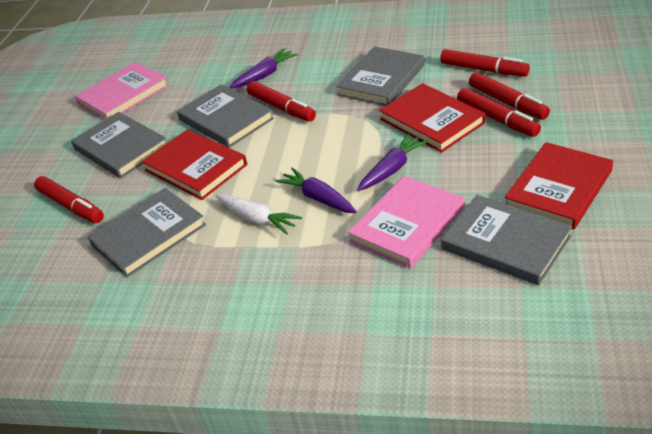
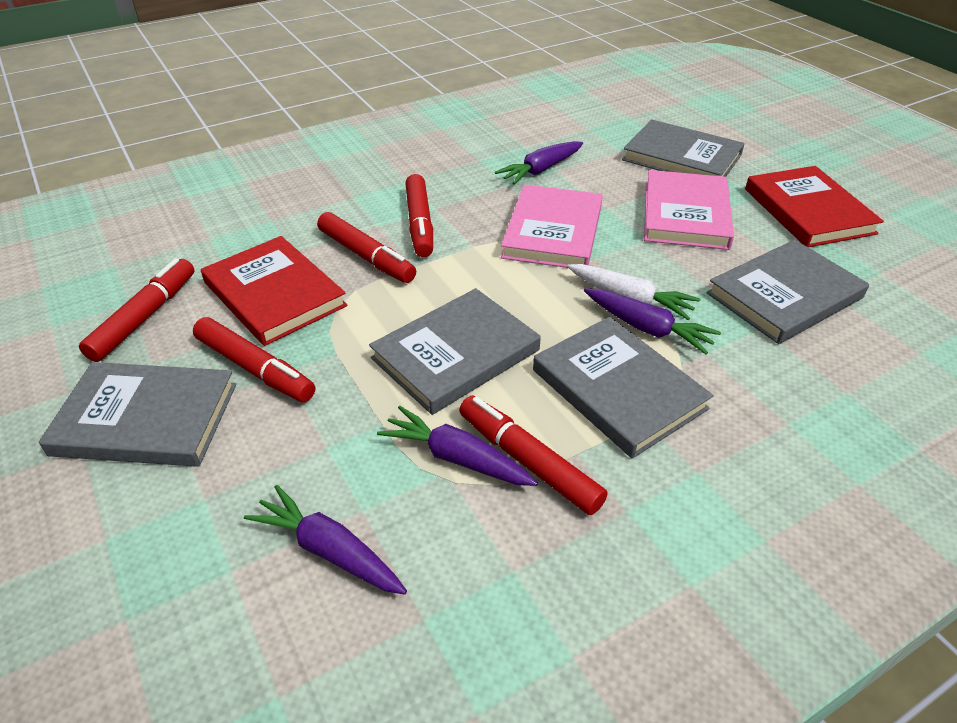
purple carrot: 3 -> 4
red book: 3 -> 2

